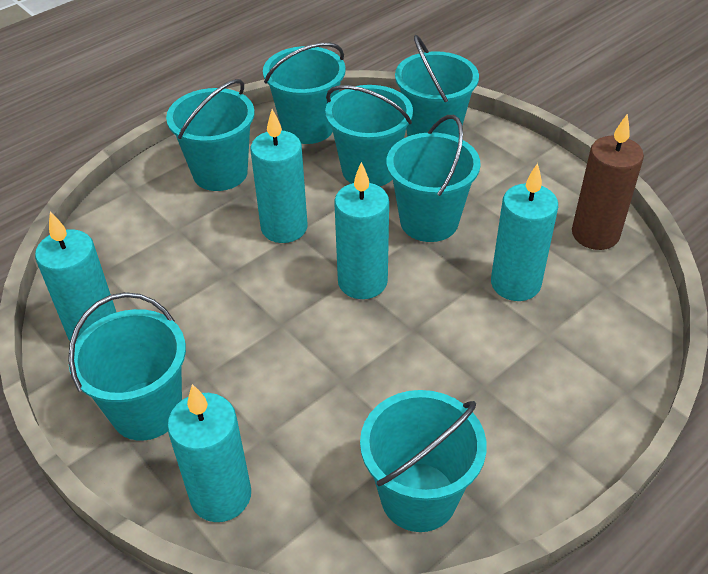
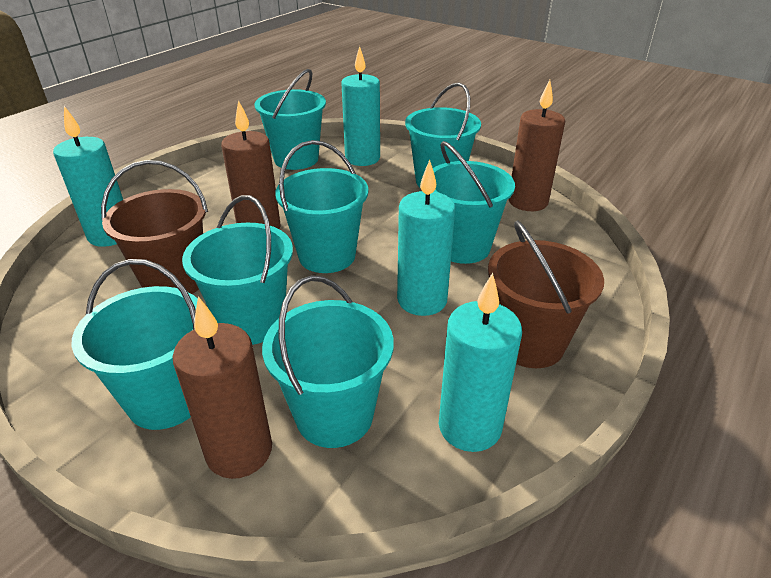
brown bucket: 0 -> 2
brown candle: 1 -> 3
turquoise candle: 5 -> 4

